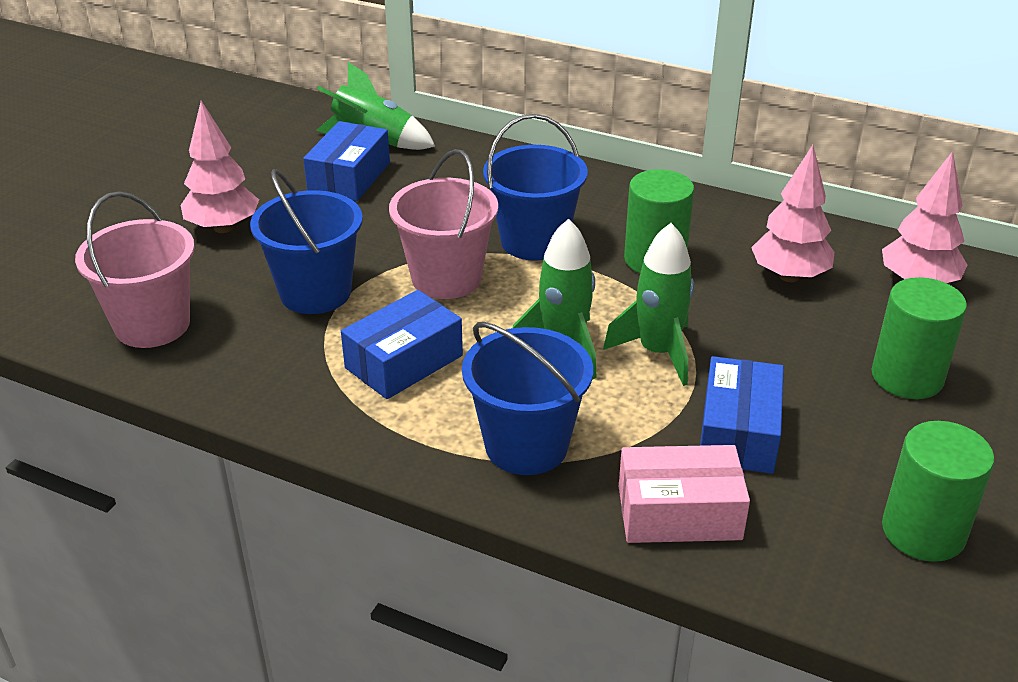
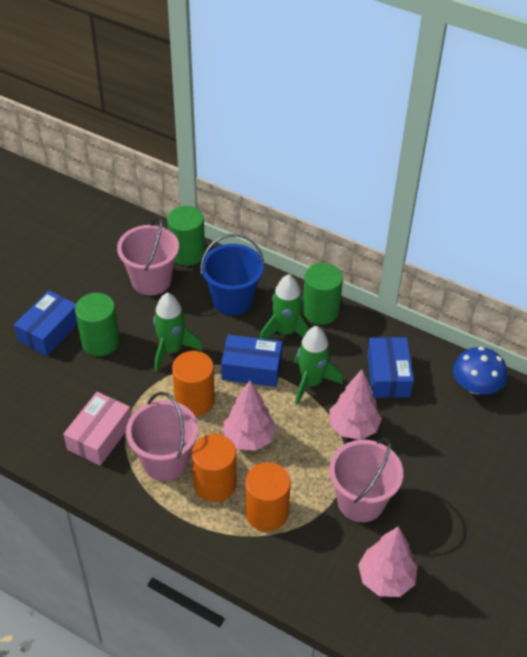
blue bucket: 3 -> 1
blue mushroom: 0 -> 1
orange cylinder: 0 -> 3
pink bucket: 2 -> 3

